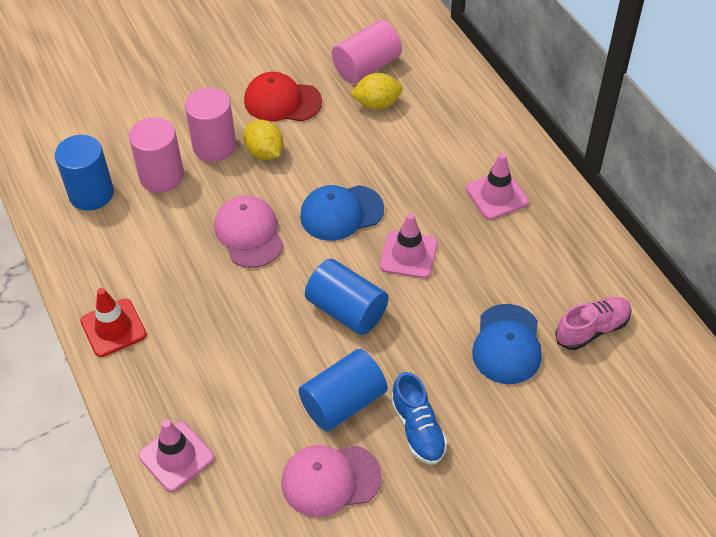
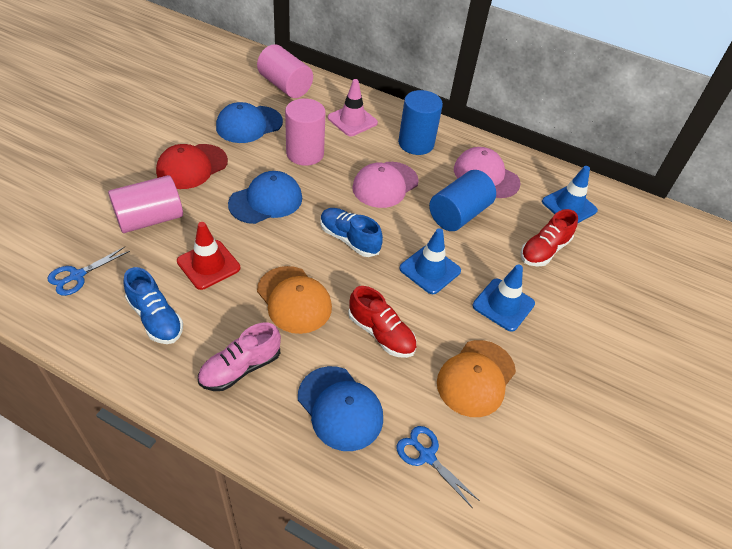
blue cap: 2 -> 3
blue cylinder: 3 -> 2
blue scissors: 0 -> 2
blue shoe: 1 -> 2
blue traffic cone: 0 -> 3
orange cap: 0 -> 2
pink traffic cone: 3 -> 1
red shoe: 0 -> 2
yellow lemon: 2 -> 0

